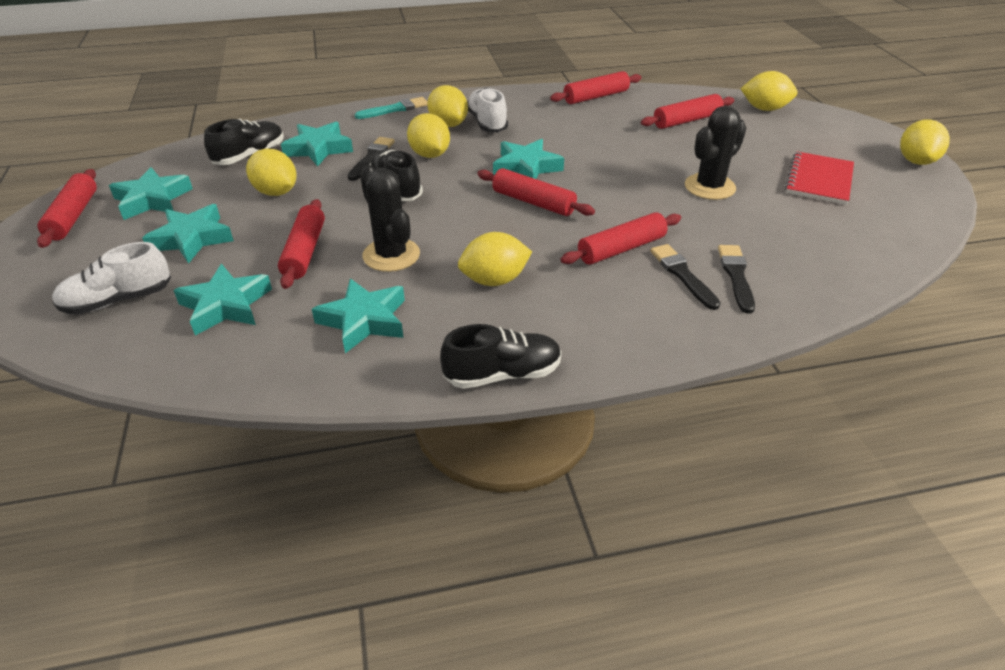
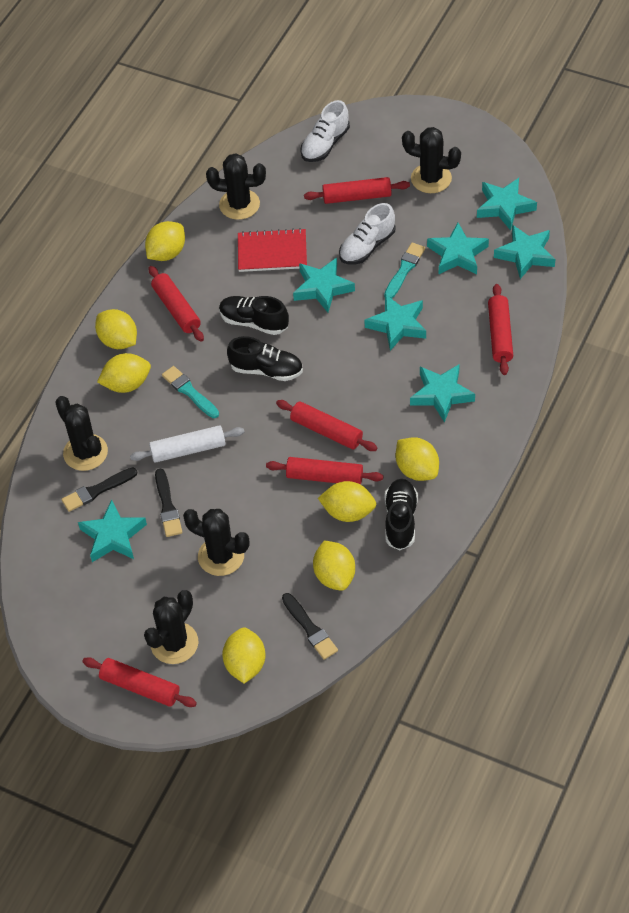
black cactus: 2 -> 5
turquoise brush: 1 -> 2
turquoise star: 6 -> 7
white rolling pin: 0 -> 1
yellow lemon: 6 -> 7

